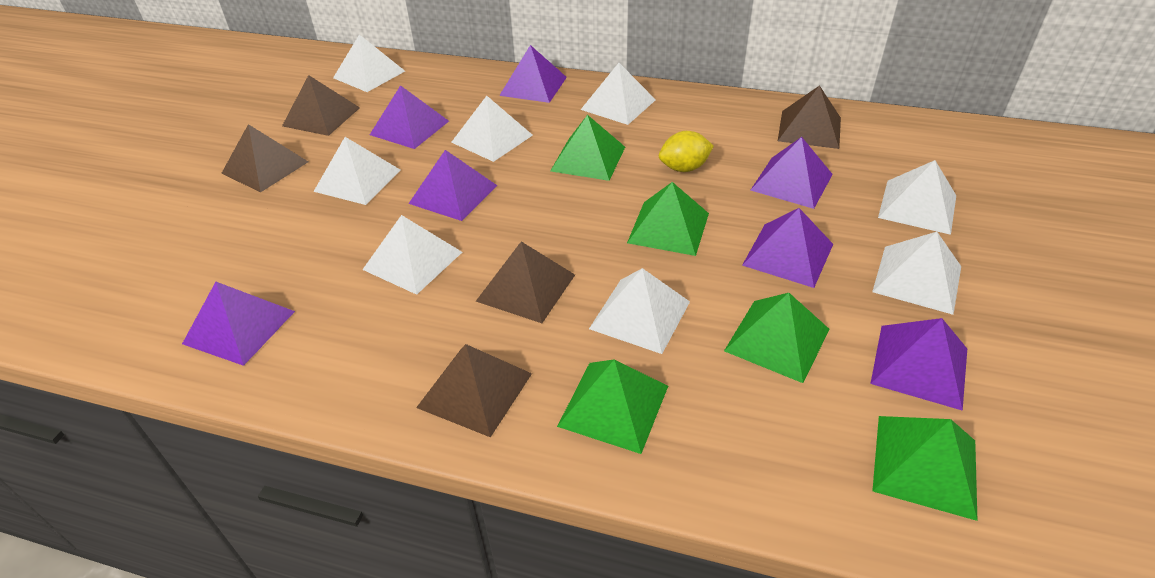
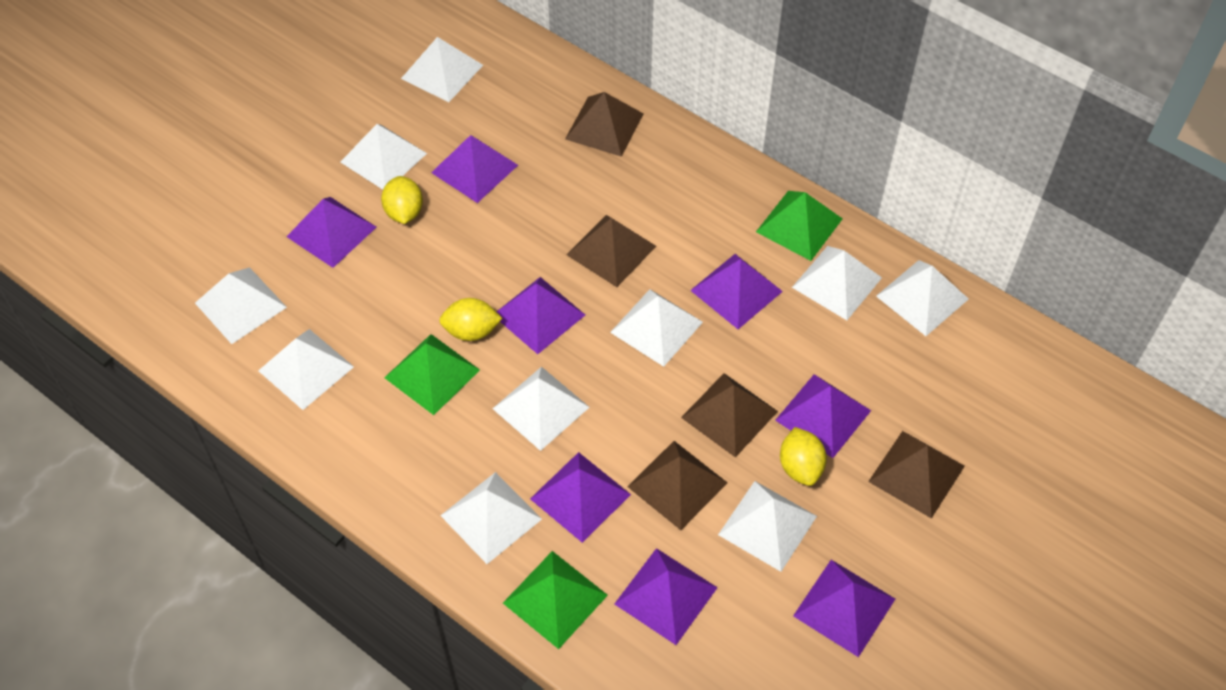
green pyramid: 5 -> 3
purple pyramid: 7 -> 8
white pyramid: 8 -> 10
yellow lemon: 1 -> 3

